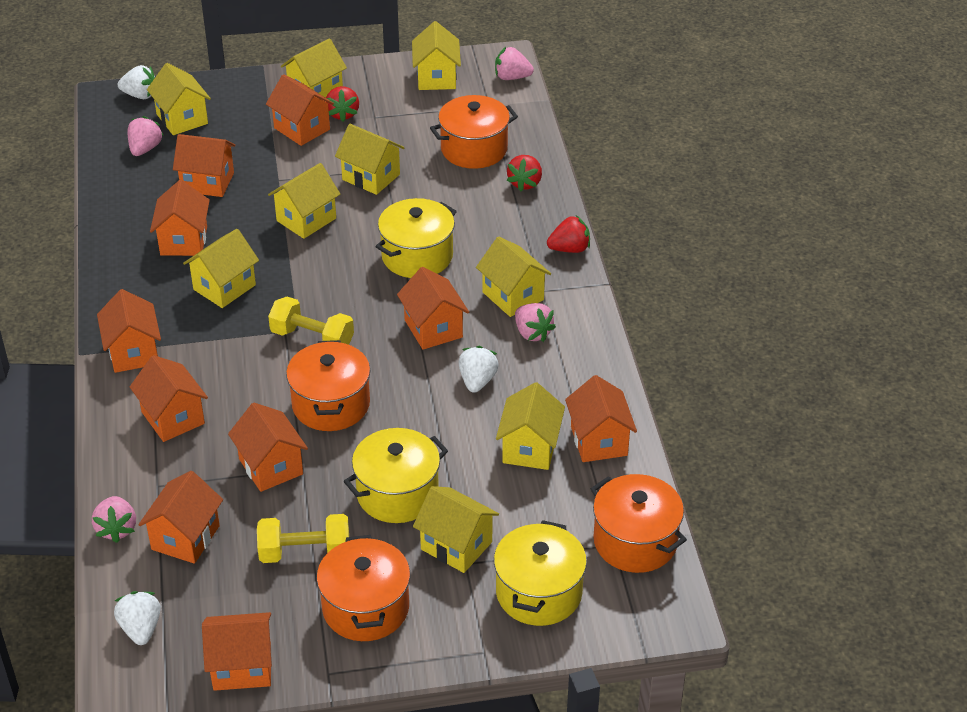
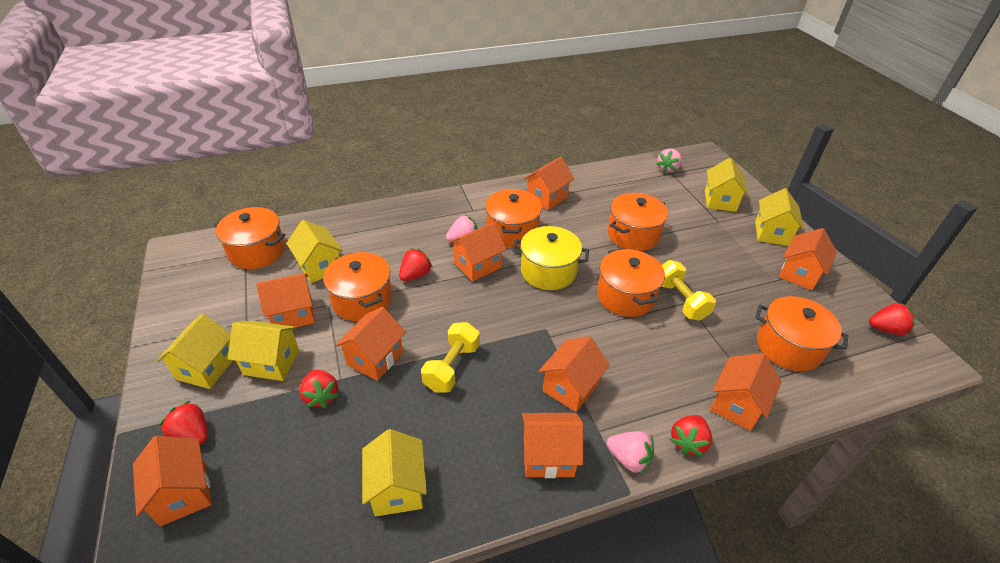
orange house: 10 -> 9
orange pot: 4 -> 6
pink strawberry: 4 -> 3
red strawberry: 3 -> 5
white strawberry: 3 -> 0
yellow house: 9 -> 6
yellow pot: 3 -> 1

